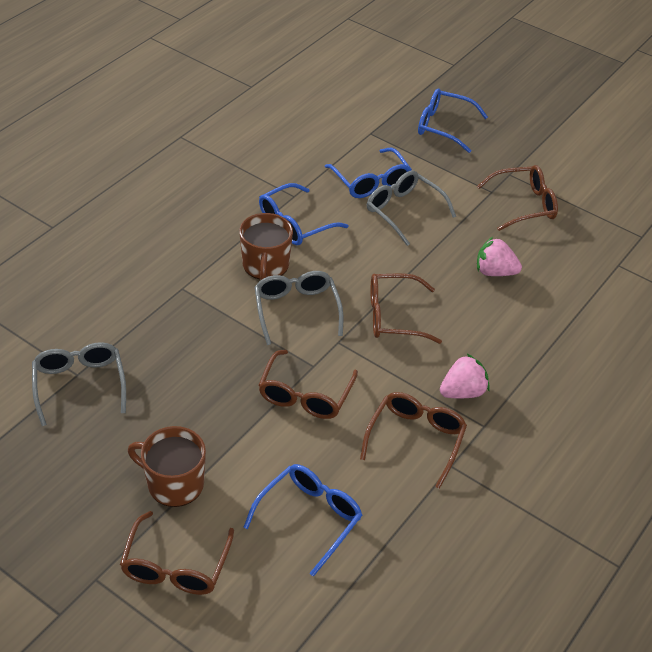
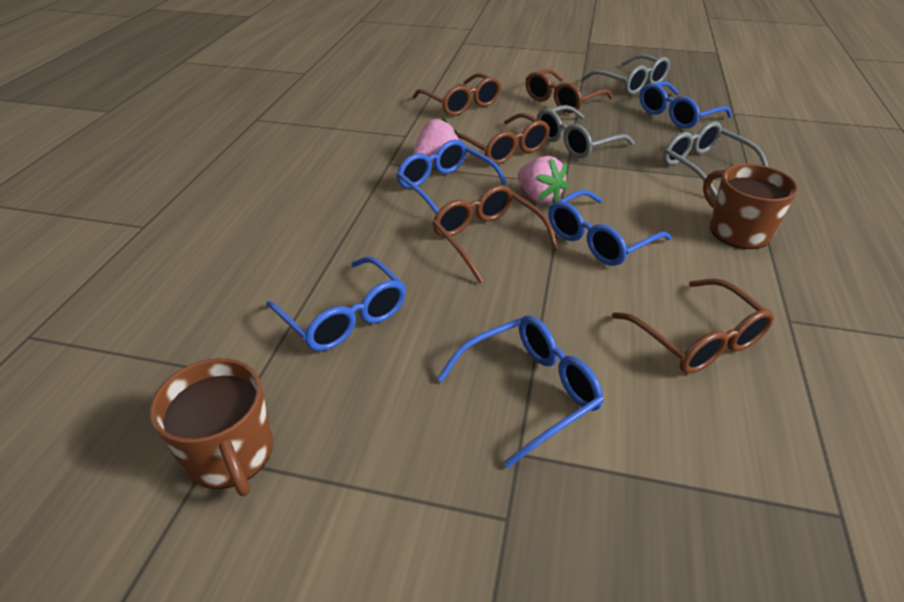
blue glasses: 4 -> 5

